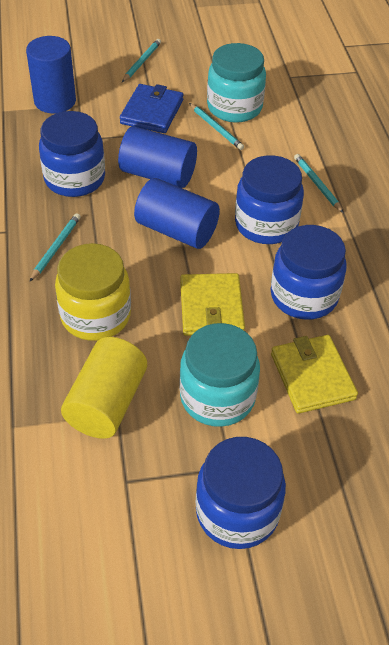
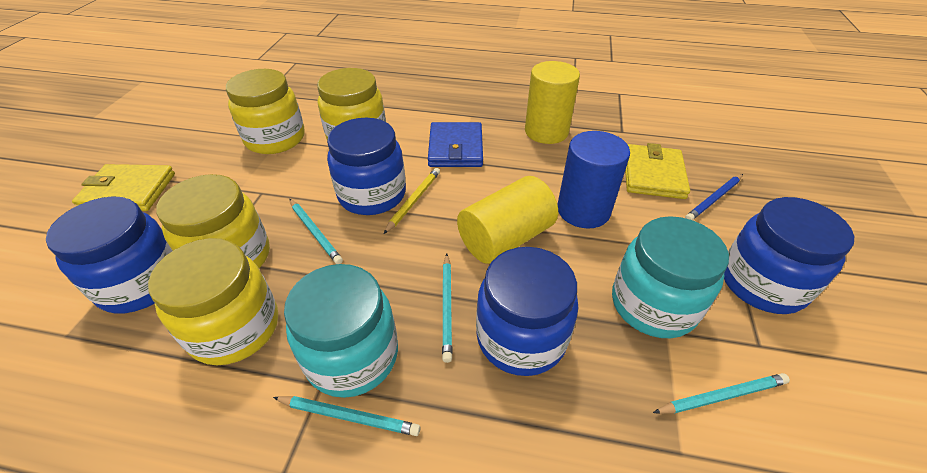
blue cylinder: 3 -> 1
blue pencil: 0 -> 1
yellow cylinder: 1 -> 2
yellow jar: 1 -> 4
yellow pencil: 0 -> 1

